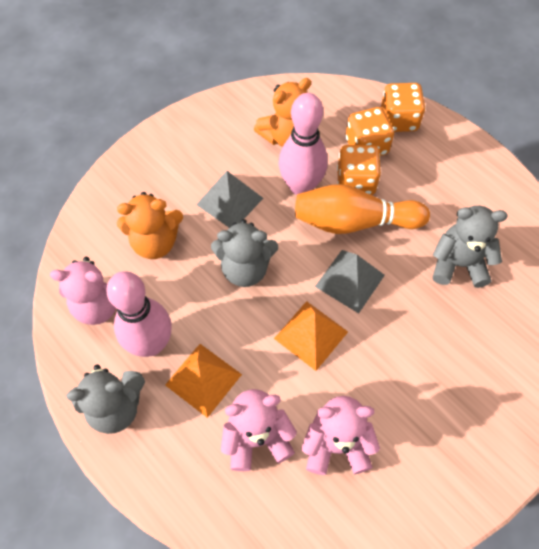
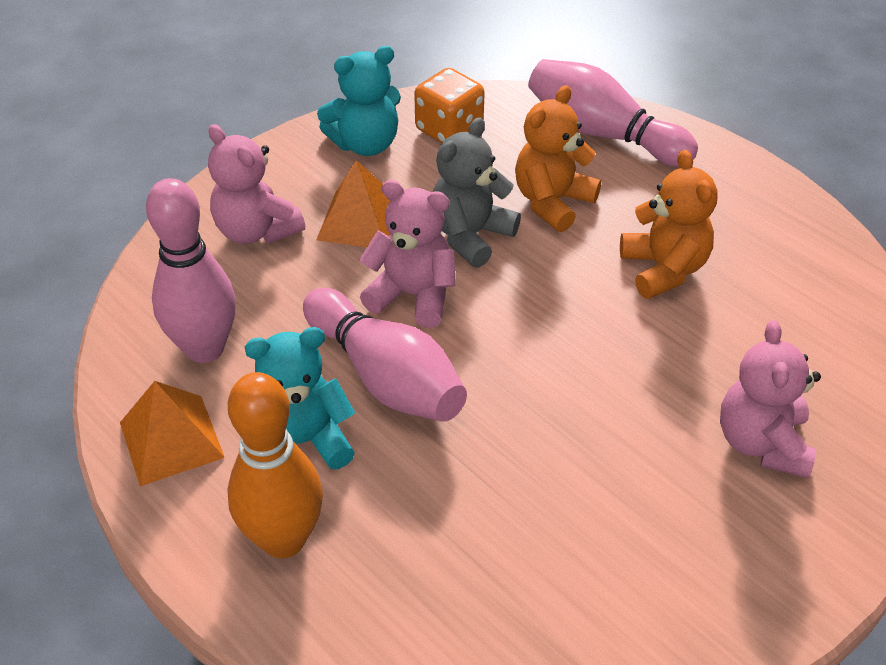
grey pyramid: 2 -> 0
grey teddy bear: 3 -> 1
orange dice: 3 -> 1
pink bowling pin: 2 -> 3
turquoise teddy bear: 0 -> 2

